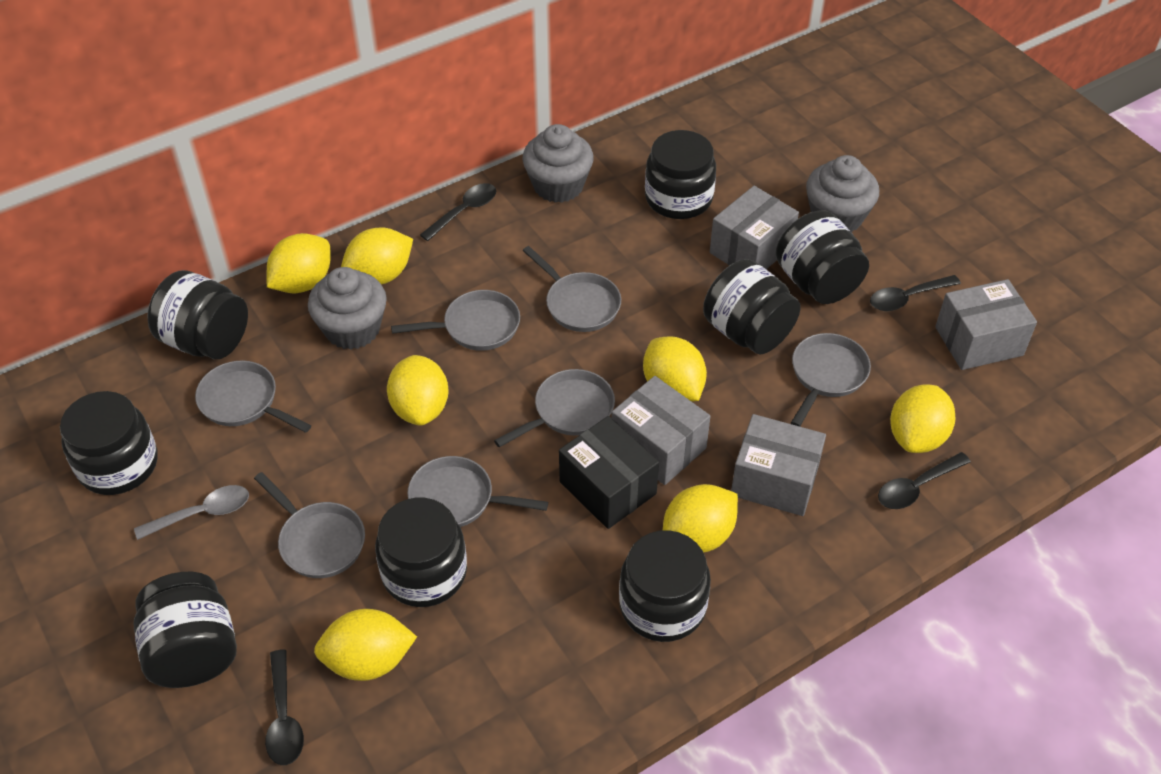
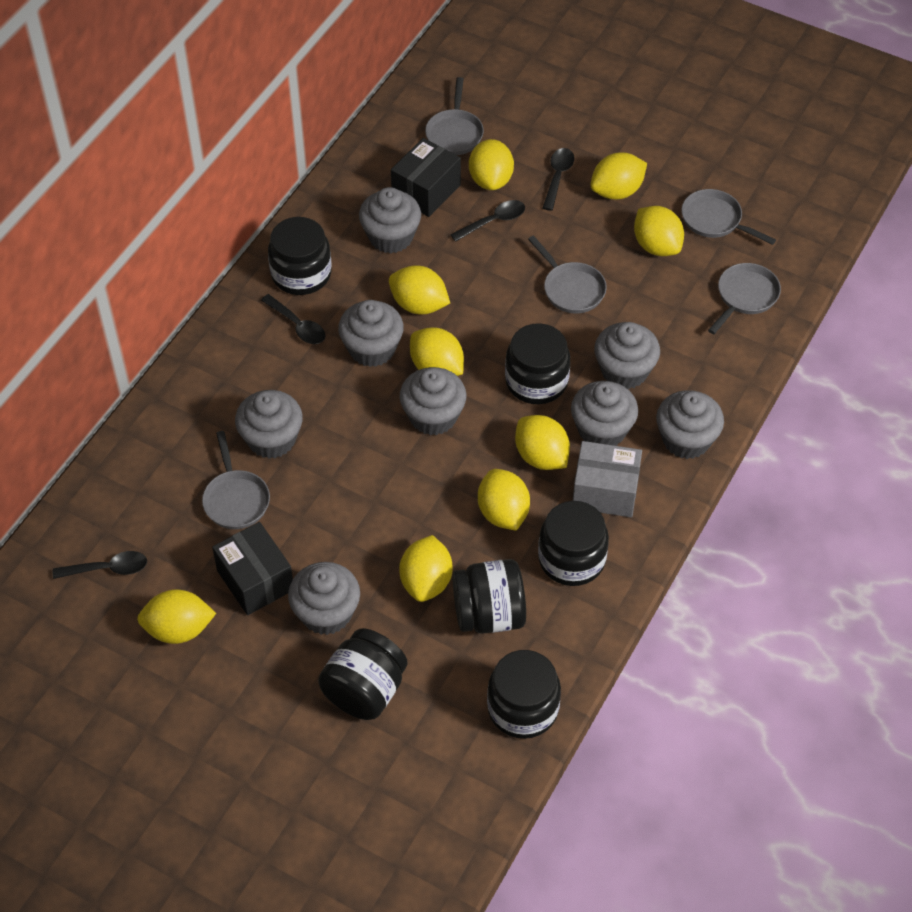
black box: 1 -> 2
black jar: 8 -> 6
grey box: 4 -> 1
grey cupcake: 3 -> 8
grey pan: 7 -> 5
grey spoon: 1 -> 0
yellow lemon: 7 -> 9

